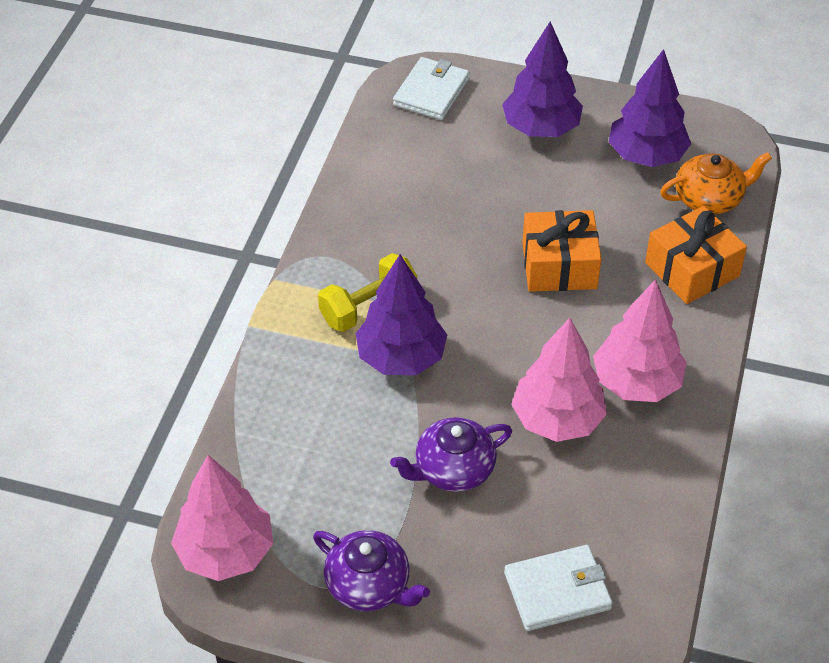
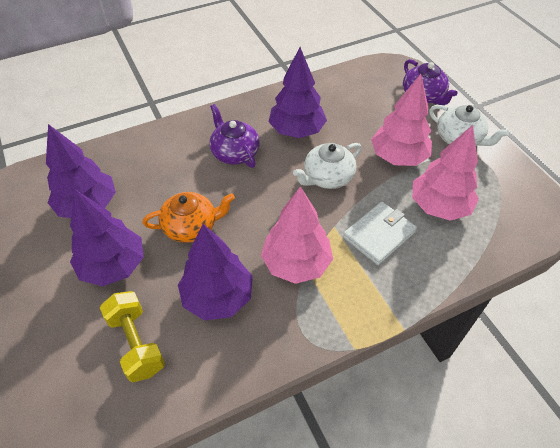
orange gift: 2 -> 0
purple tree: 3 -> 4
white teapot: 0 -> 2
white wallet: 2 -> 1

